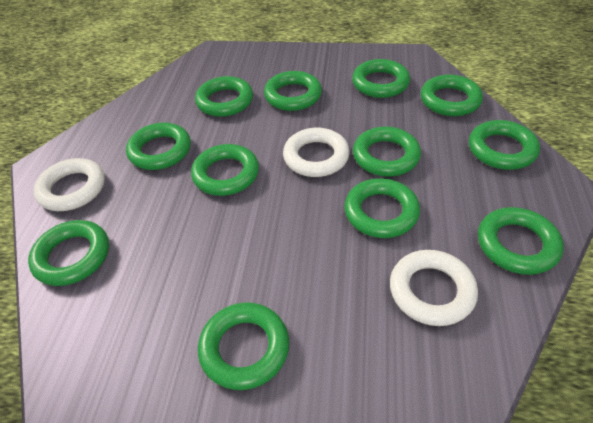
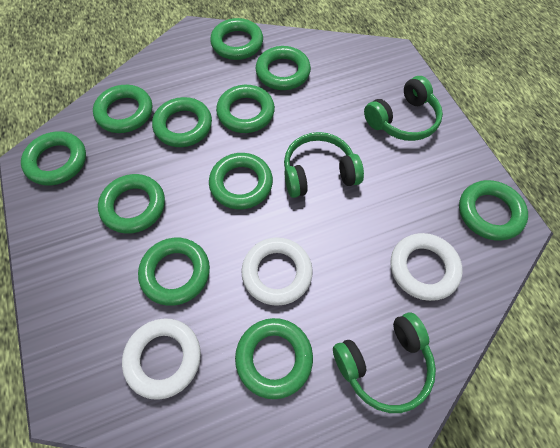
green headphones: 0 -> 3
green ring: 12 -> 11

